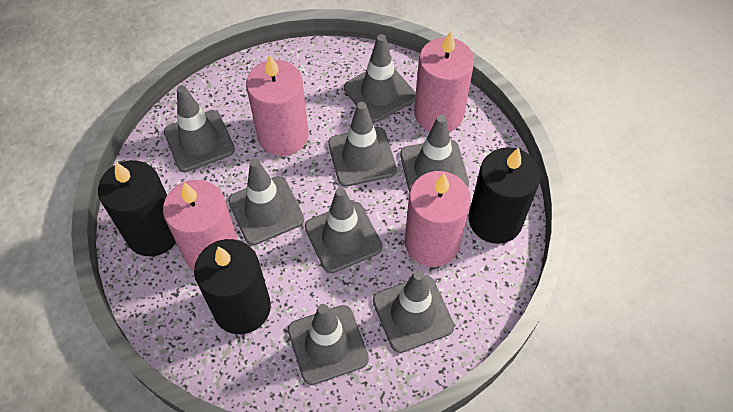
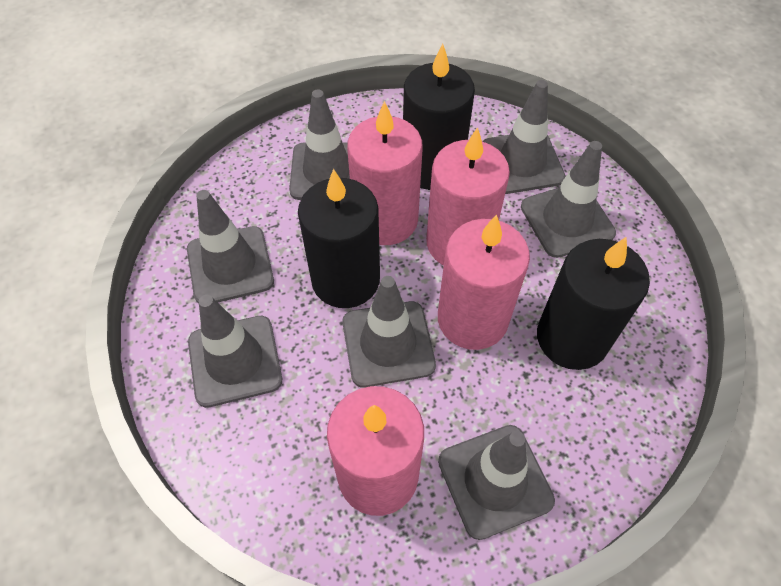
grey traffic cone: 8 -> 7

